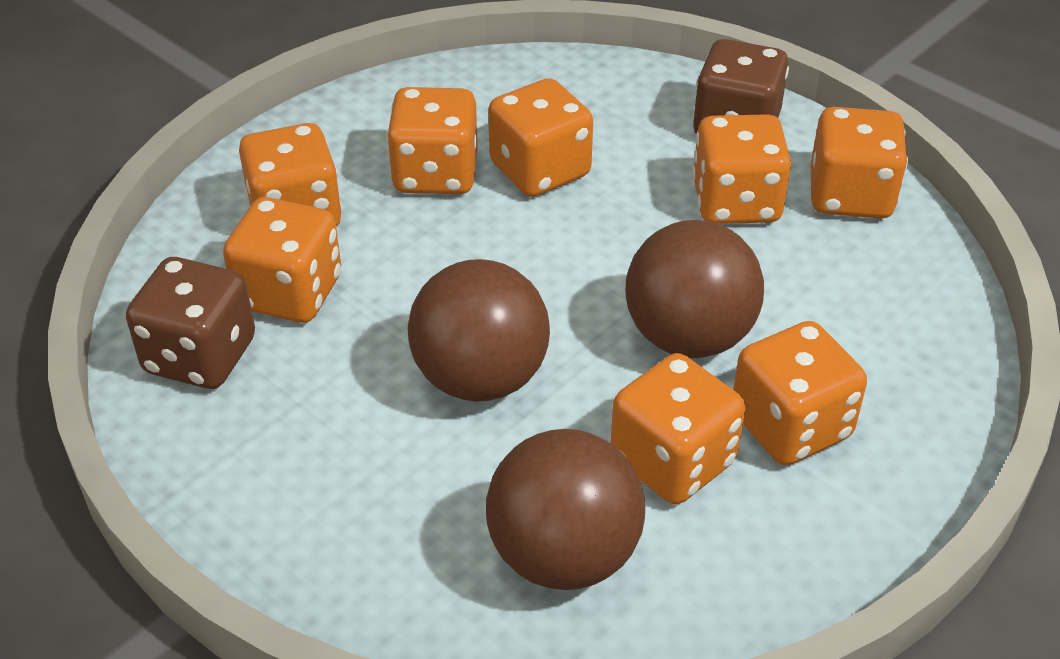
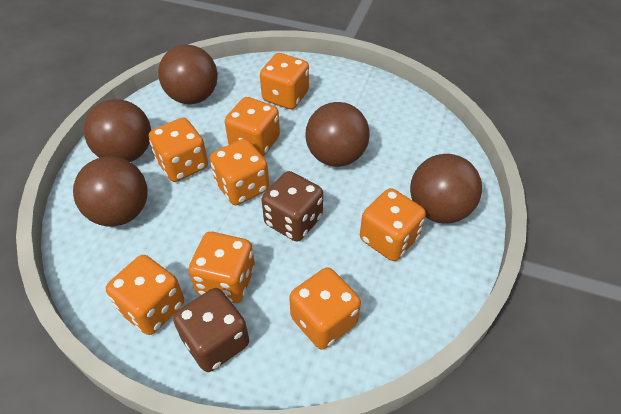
brown ball: 3 -> 5

